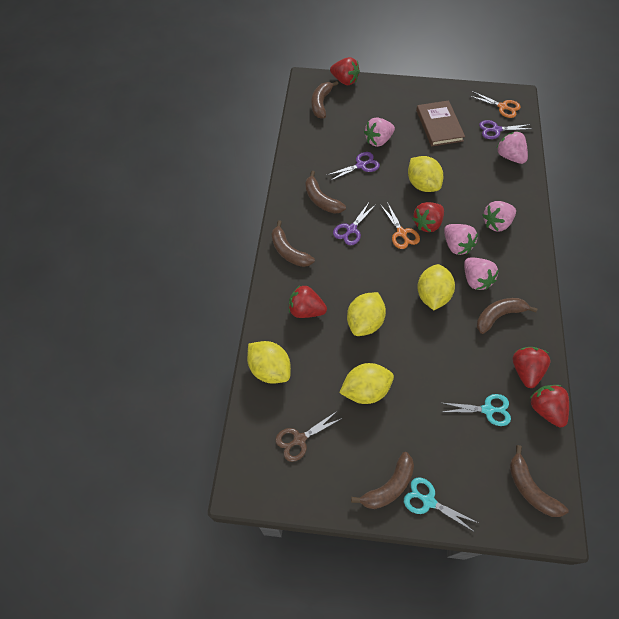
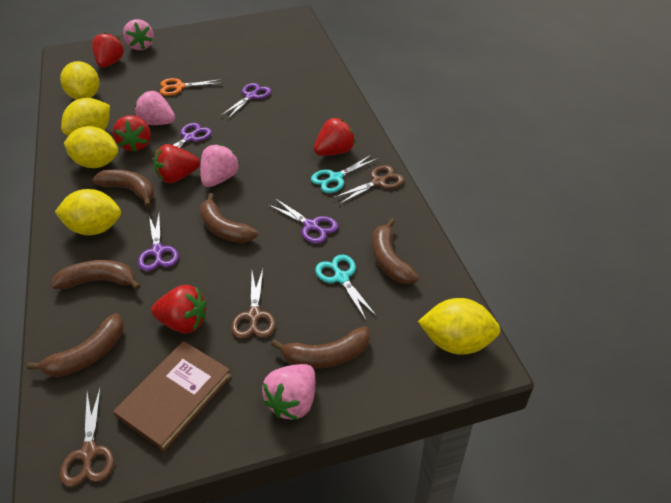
brown scissors: 1 -> 3
orange scissors: 2 -> 1
pink strawberry: 5 -> 4
purple scissors: 3 -> 4

